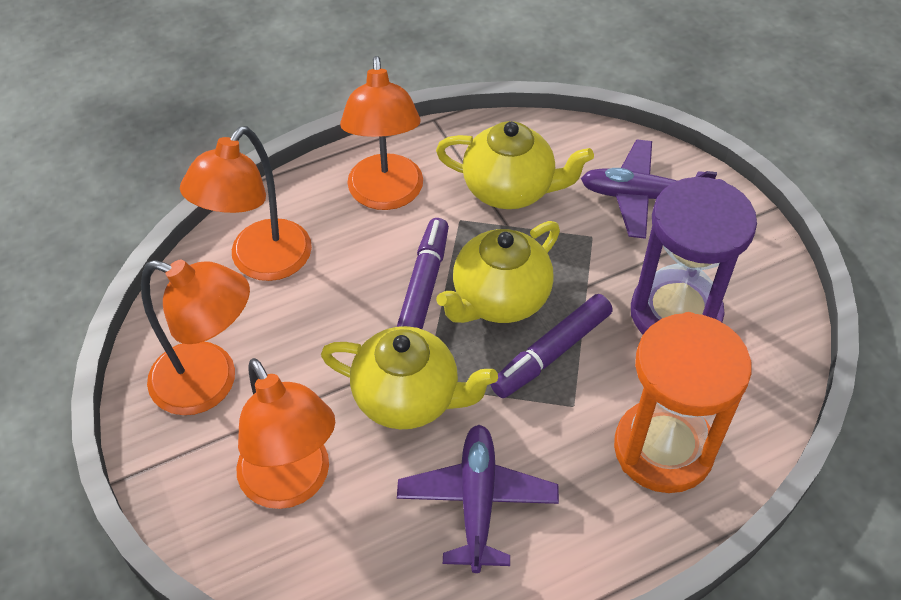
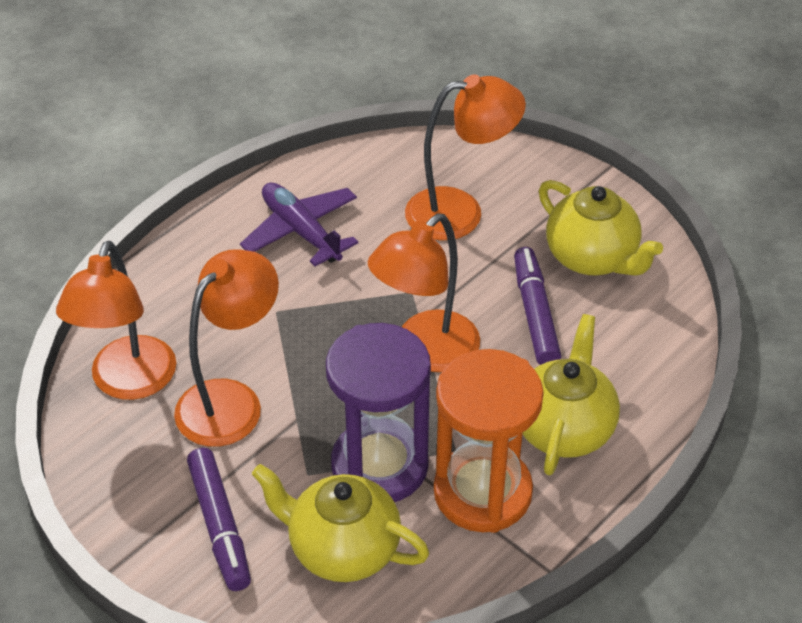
purple plane: 2 -> 1

